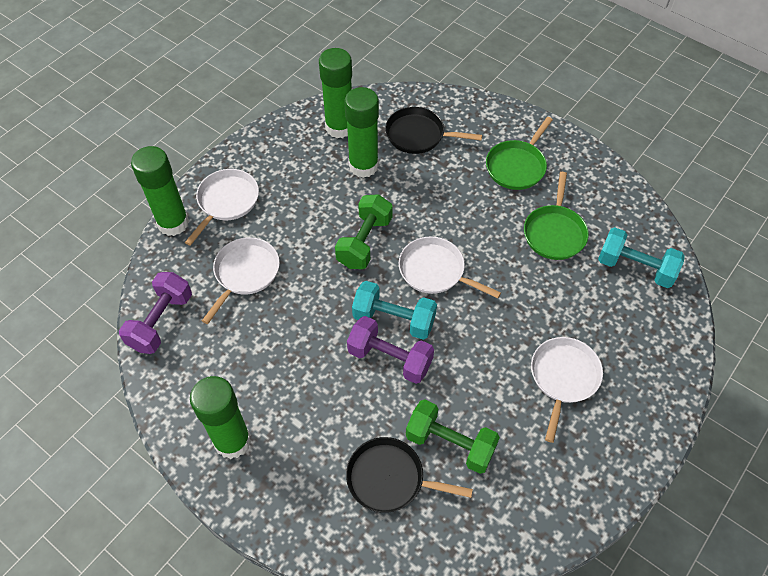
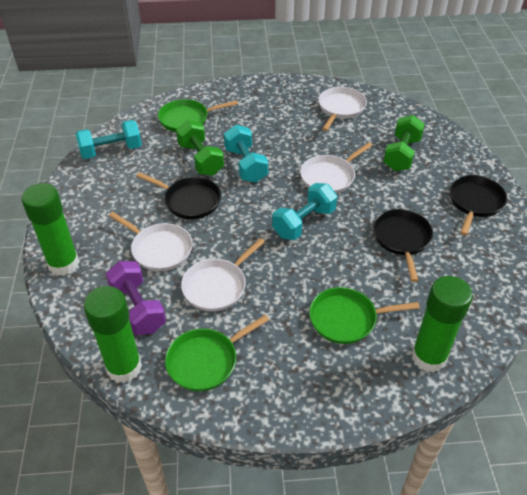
black pan: 2 -> 3
green glue stick: 4 -> 3
green pan: 2 -> 3
purple dumbbell: 2 -> 1
turquoise dumbbell: 2 -> 3

